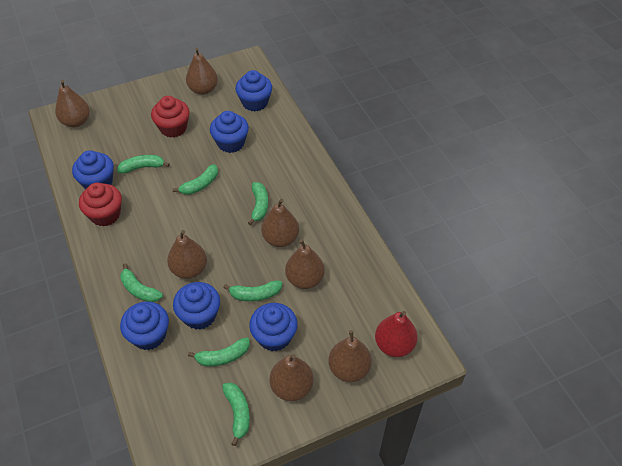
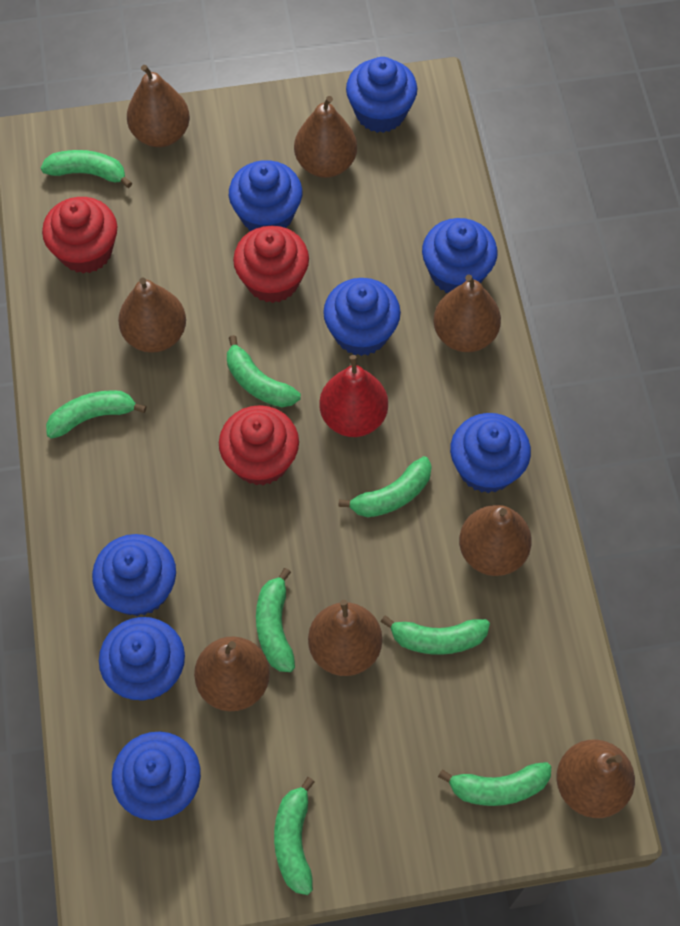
blue cupcake: 6 -> 8
brown pear: 7 -> 8
green banana: 7 -> 8
red cupcake: 2 -> 3

